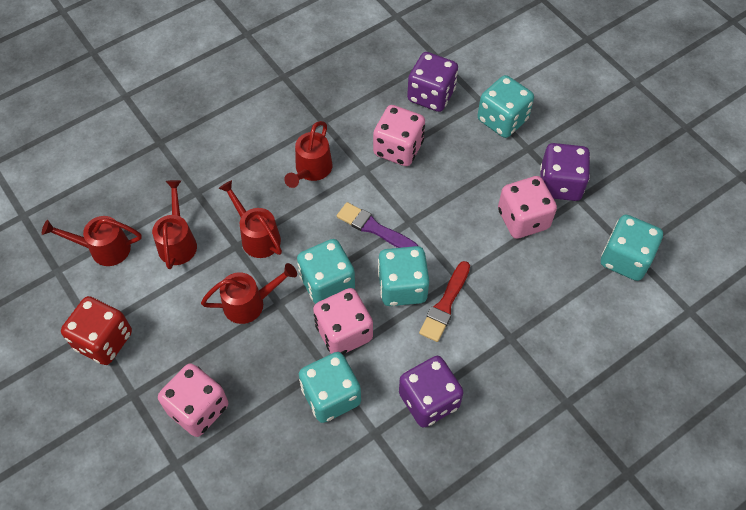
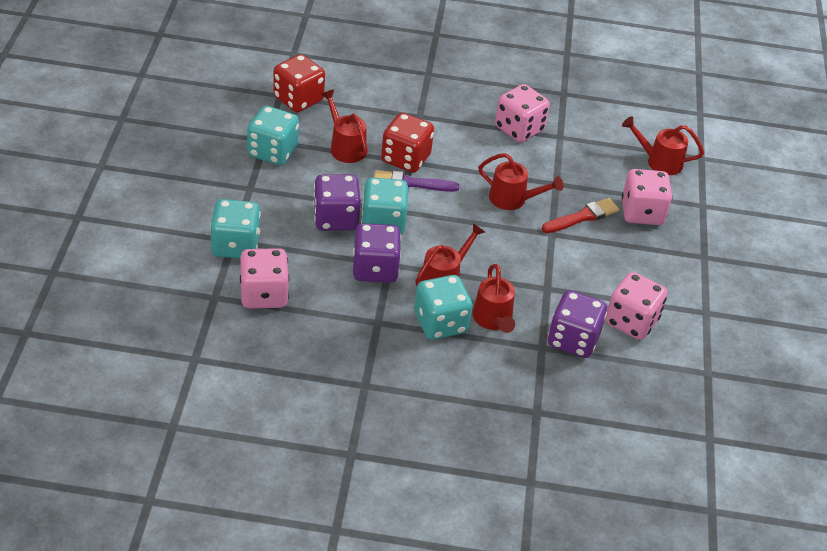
red dice: 1 -> 2
turquoise dice: 5 -> 4

